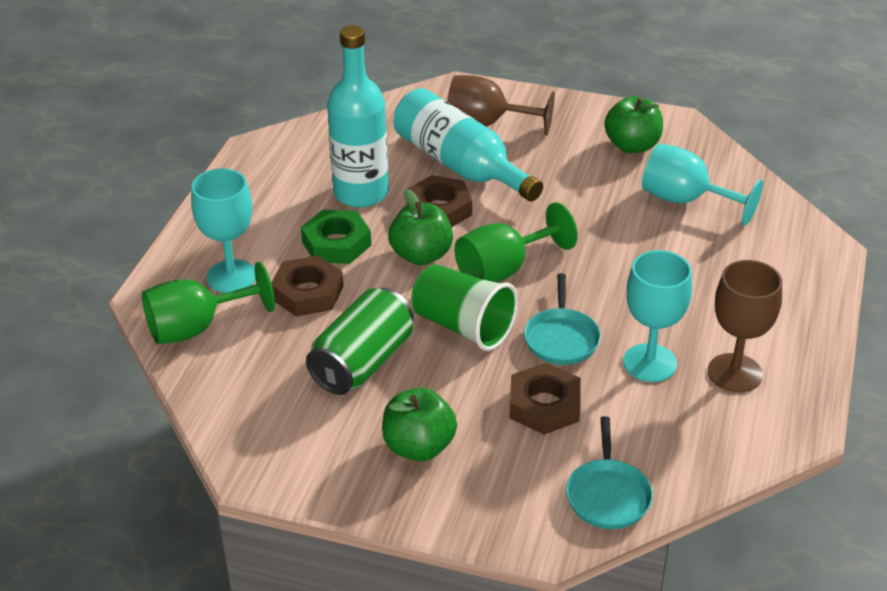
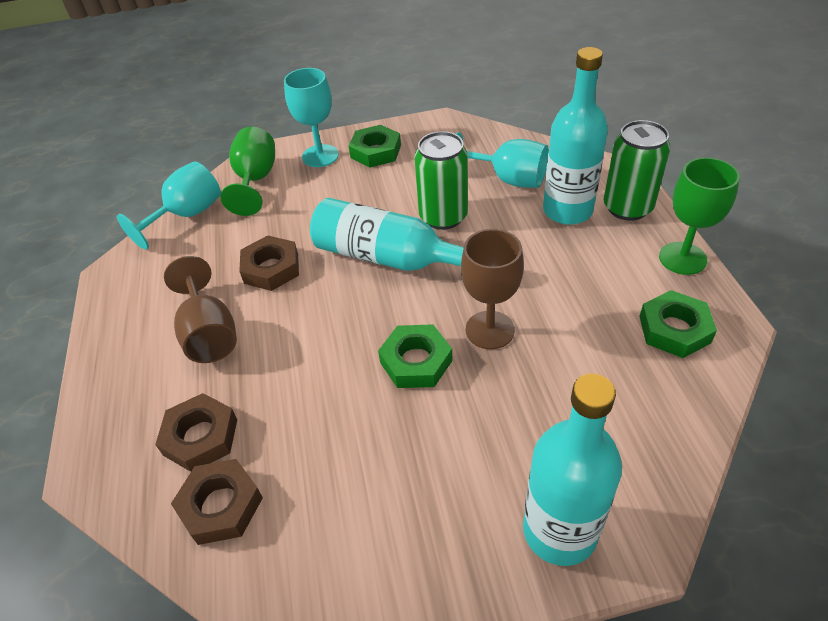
green apple: 3 -> 0
green can: 1 -> 2
green cup: 1 -> 0
green nut: 1 -> 3
turquoise bottle: 2 -> 3
turquoise pan: 2 -> 0

